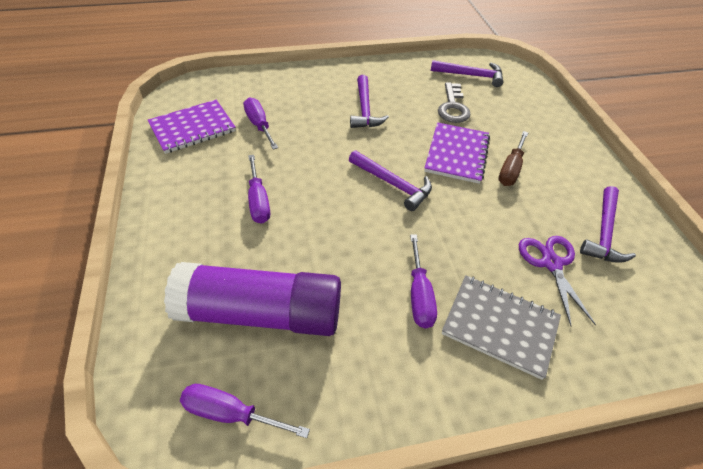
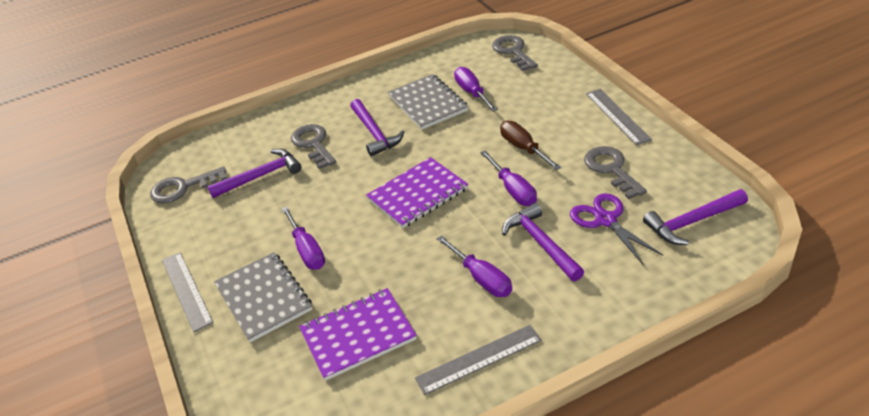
grey key: 1 -> 4
grey notebook: 1 -> 2
grey ruler: 0 -> 3
purple glue stick: 1 -> 0

